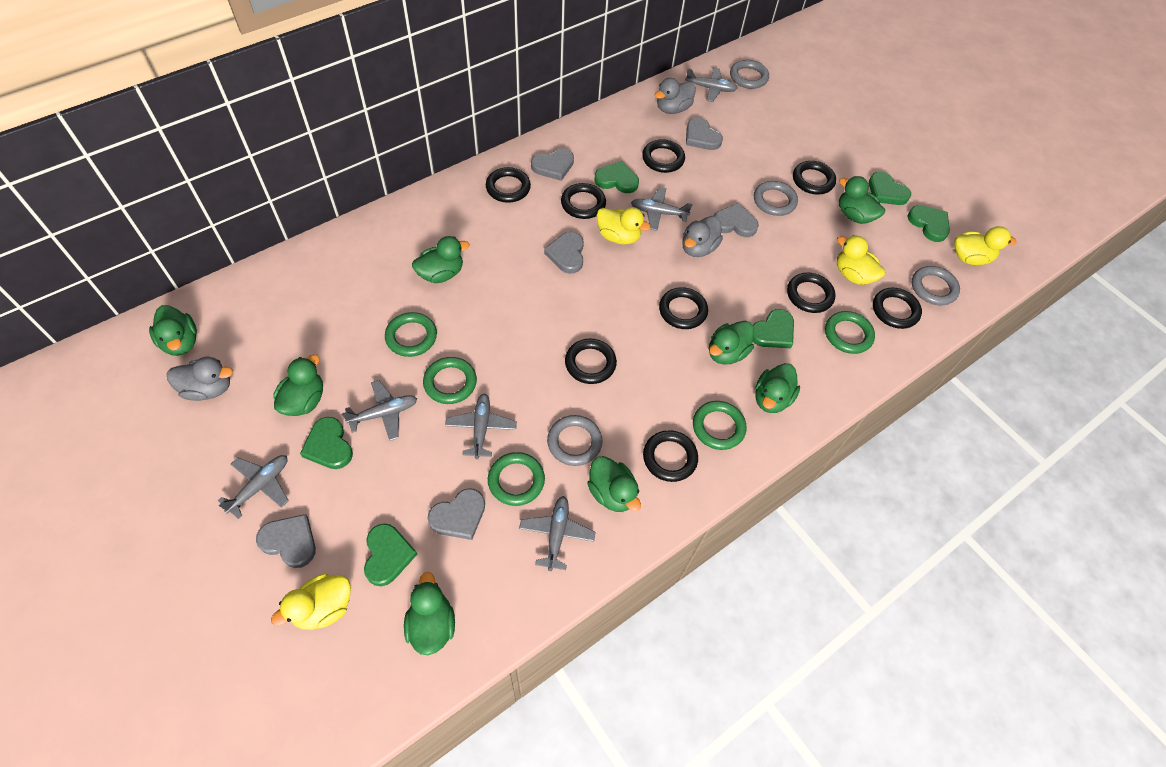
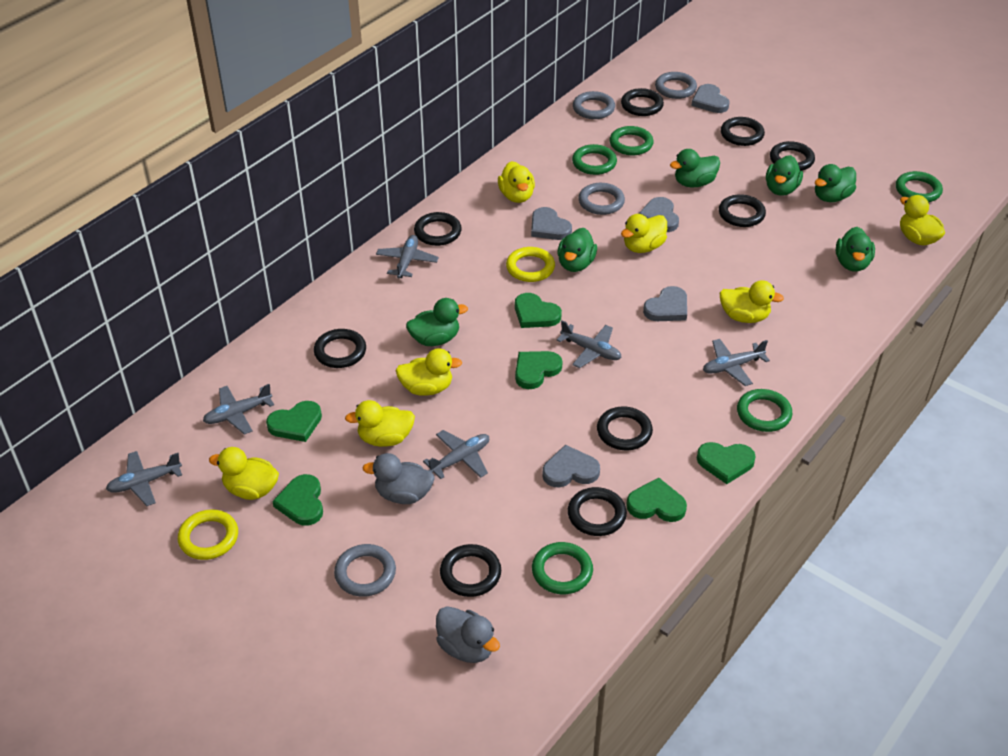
green duck: 8 -> 6
grey duck: 3 -> 2
grey heart: 6 -> 5
yellow duck: 4 -> 7
yellow ring: 0 -> 2

